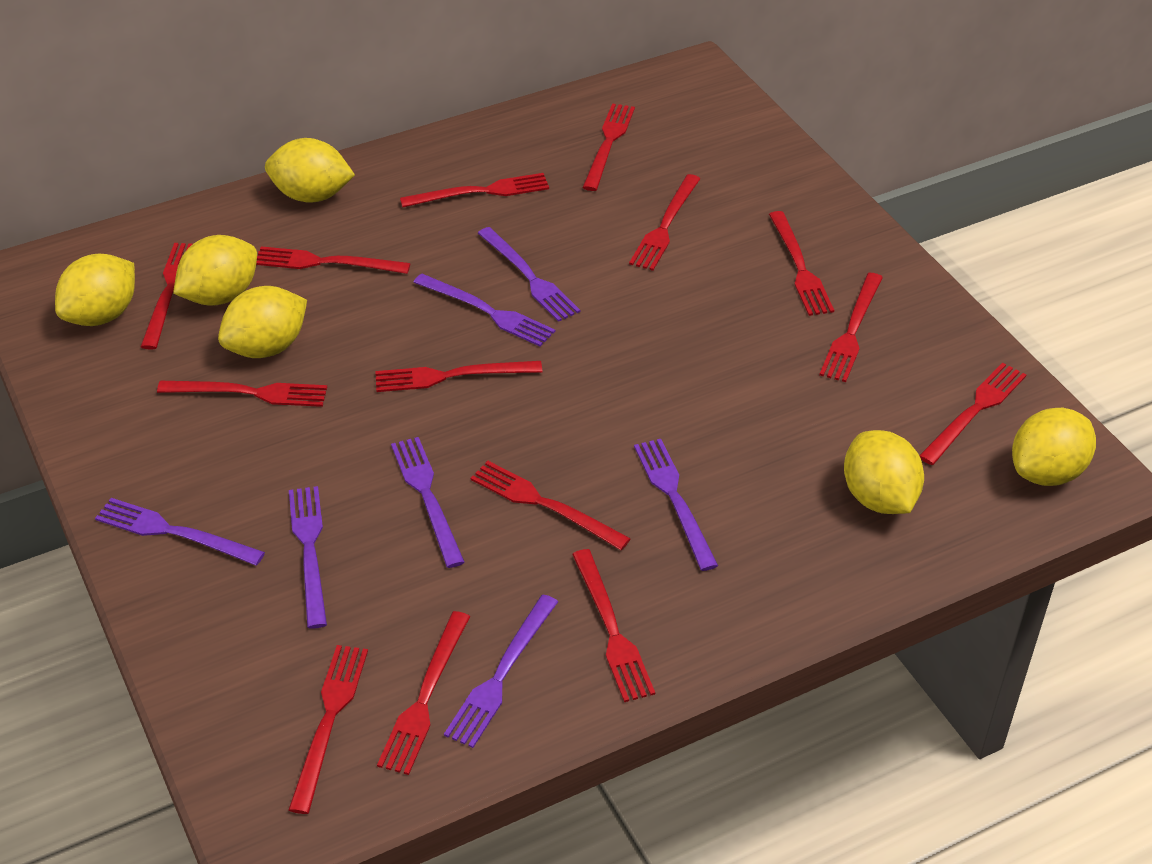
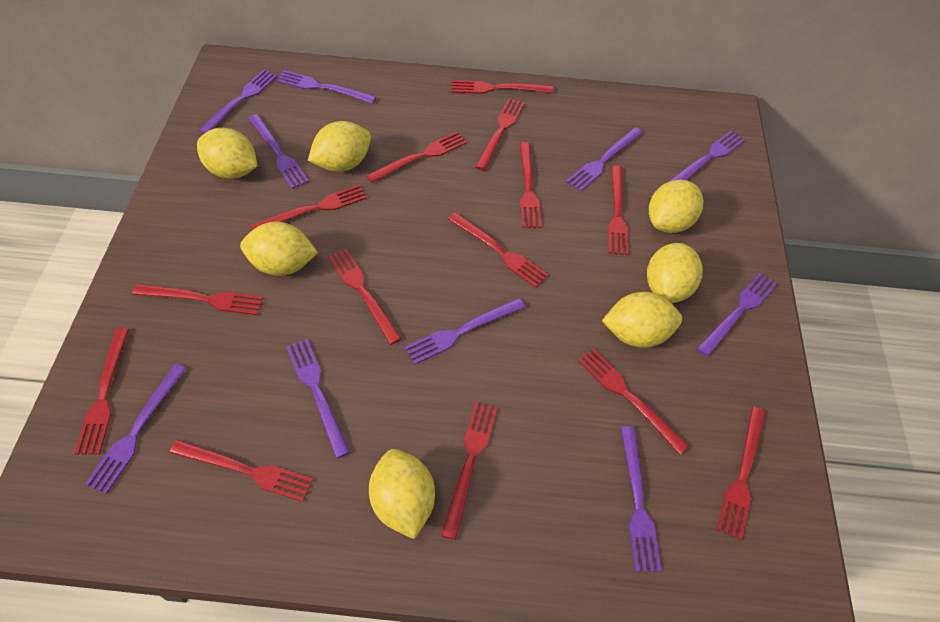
purple fork: 7 -> 10
yellow lemon: 6 -> 7

